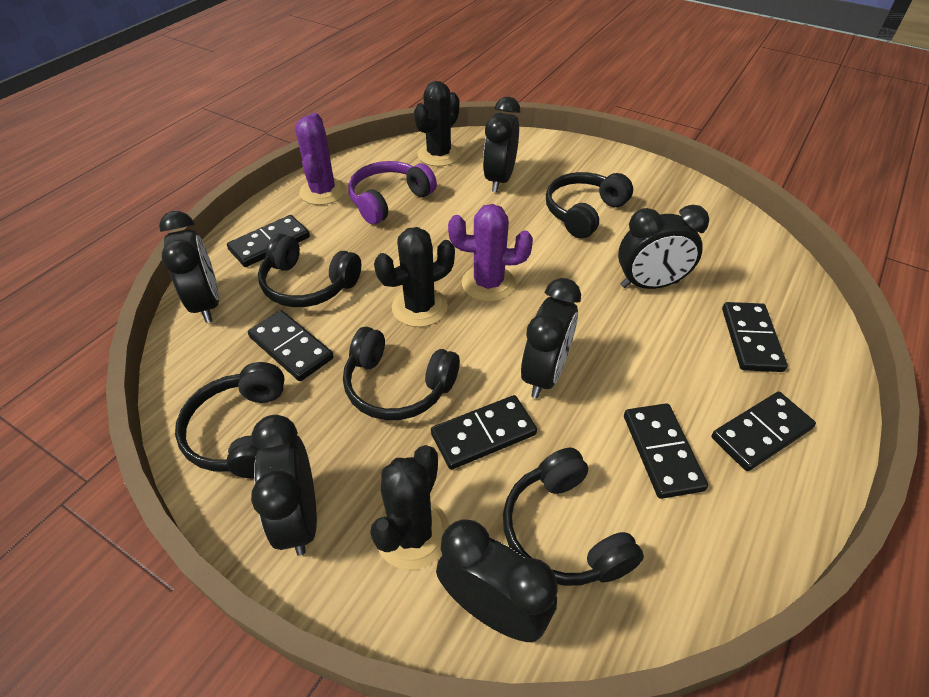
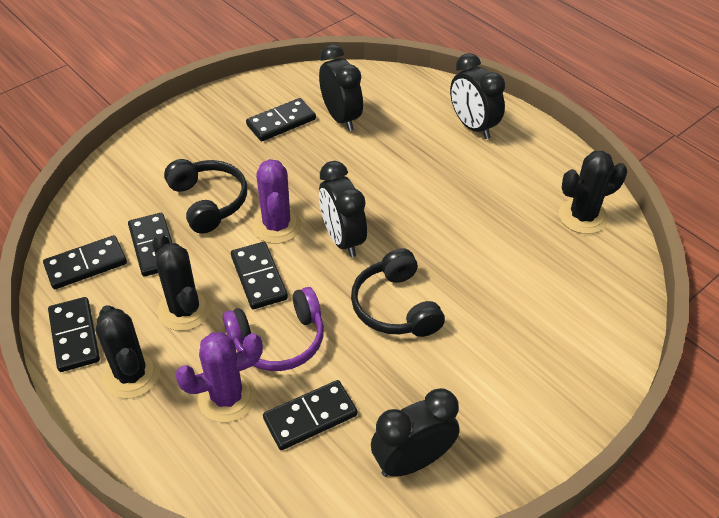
black clock: 6 -> 4
black headphones: 5 -> 2

